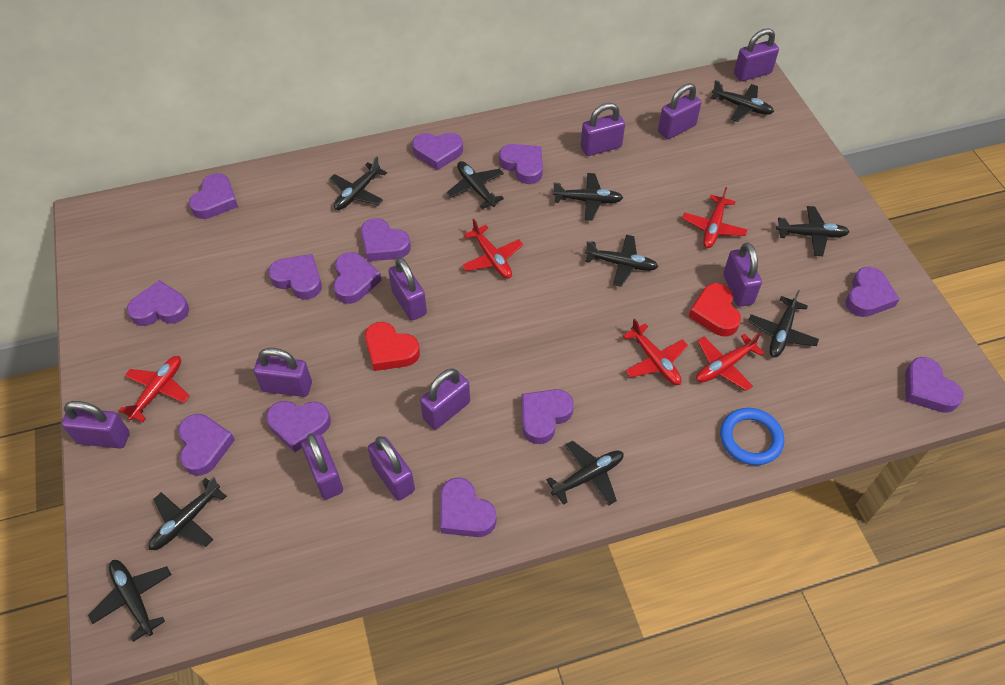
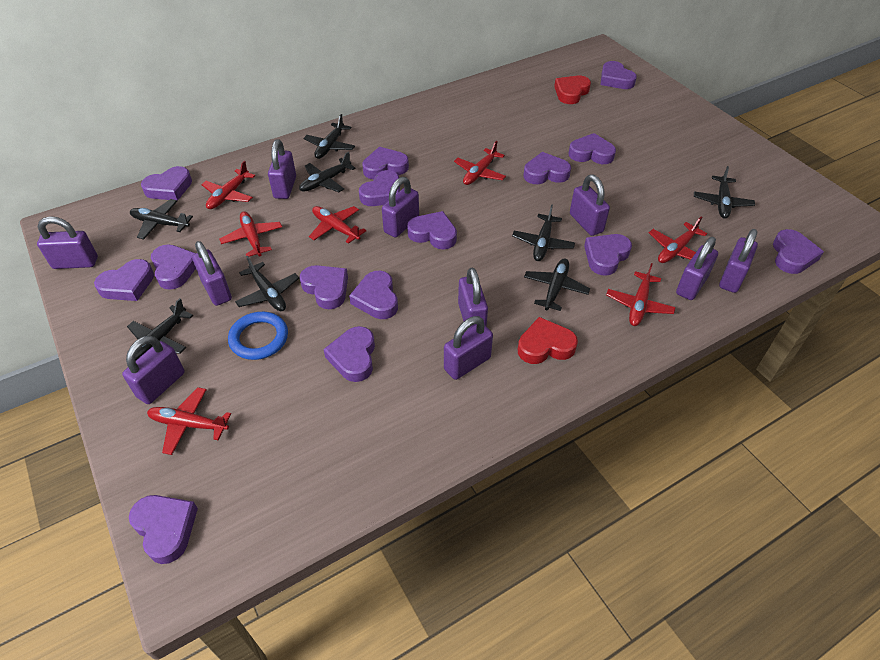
black plane: 10 -> 8
purple heart: 13 -> 15
red plane: 5 -> 7

